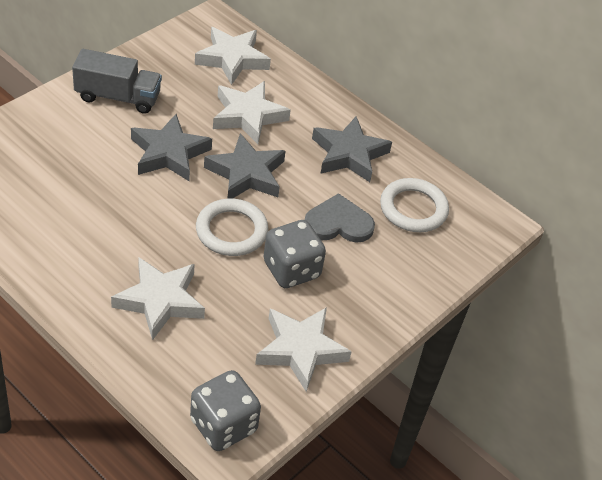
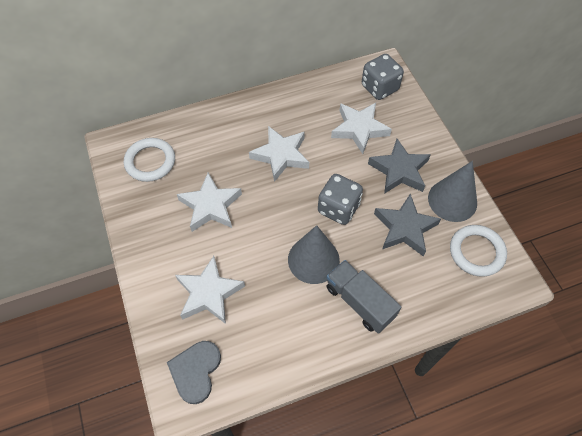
grey cone: 0 -> 2
grey star: 3 -> 2

